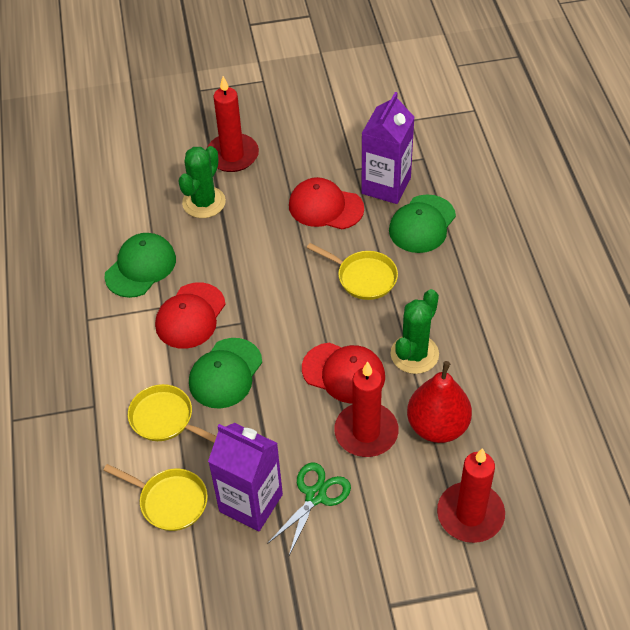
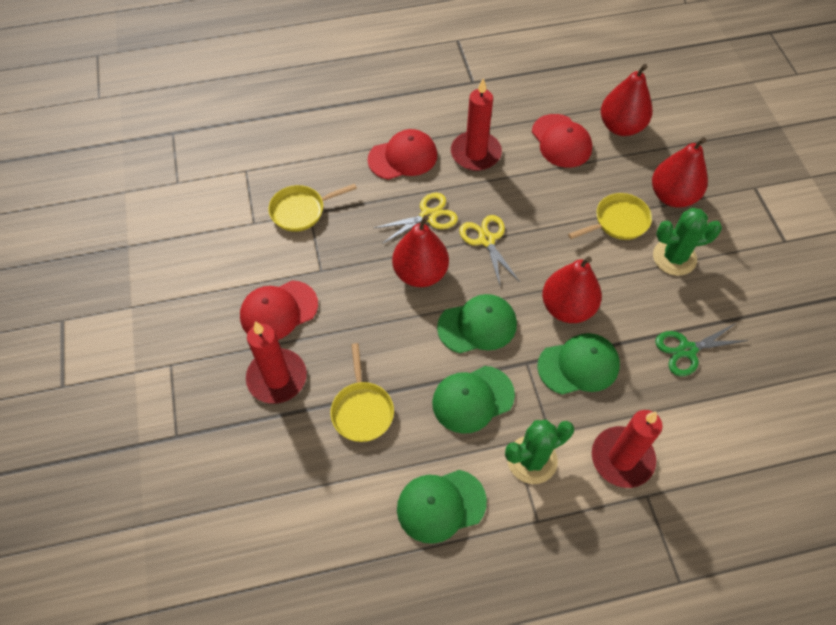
green cap: 3 -> 4
purple carton: 2 -> 0
red pear: 1 -> 4
yellow scissors: 0 -> 2

